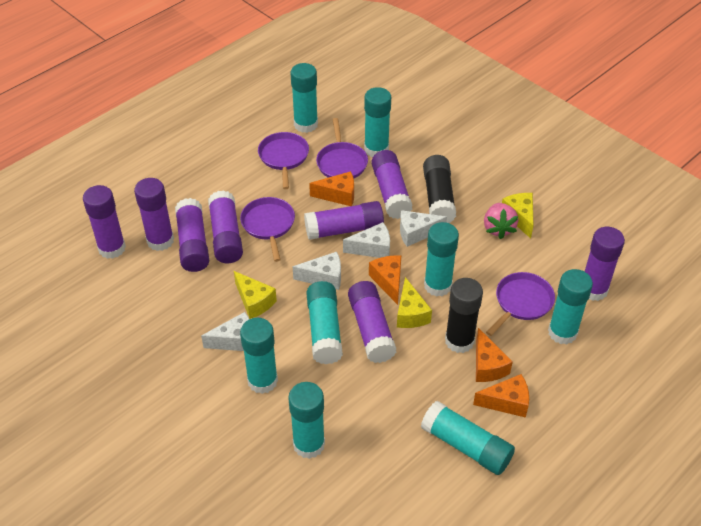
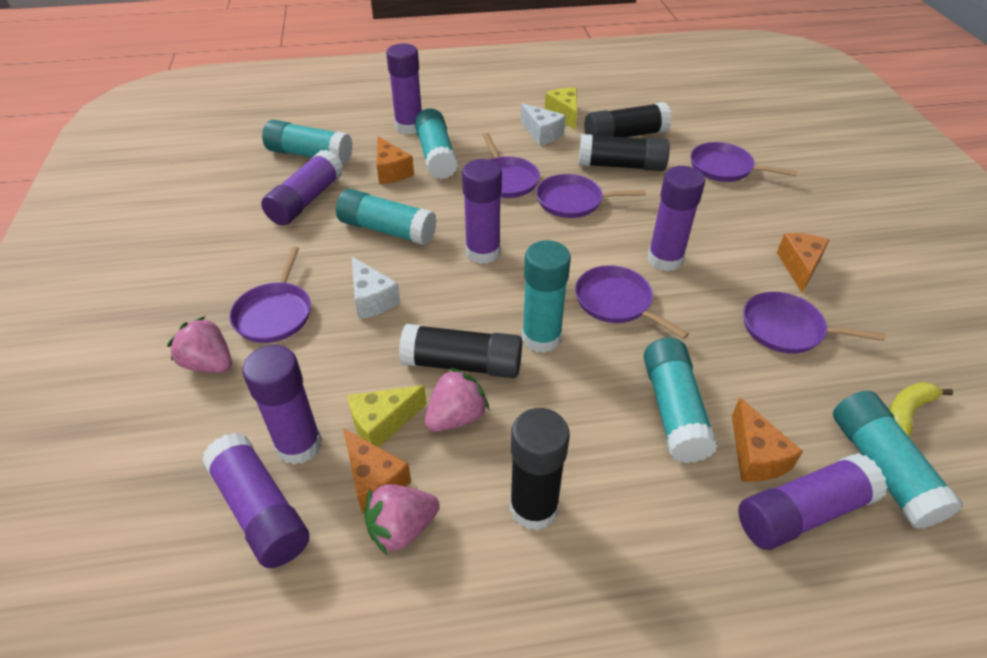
black glue stick: 2 -> 4
pink strawberry: 1 -> 3
purple glue stick: 8 -> 7
purple pan: 4 -> 6
turquoise glue stick: 8 -> 6
white cheese: 4 -> 2
yellow banana: 0 -> 1
yellow cheese: 3 -> 2

